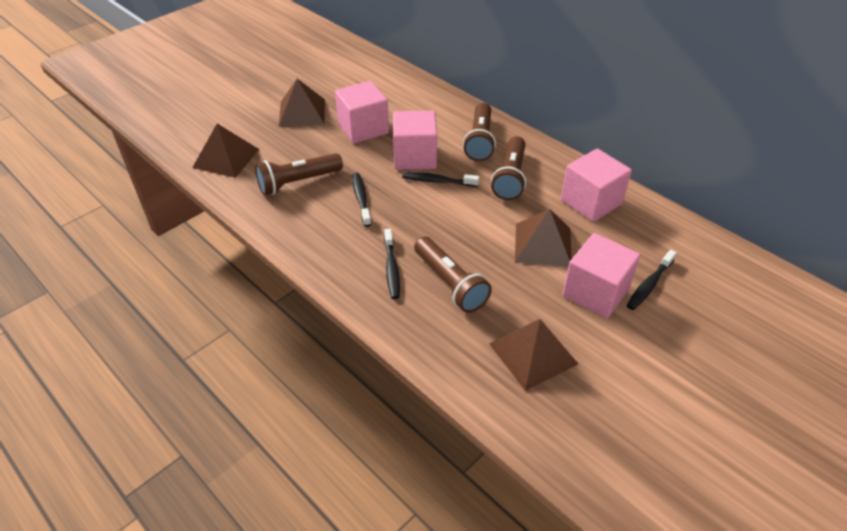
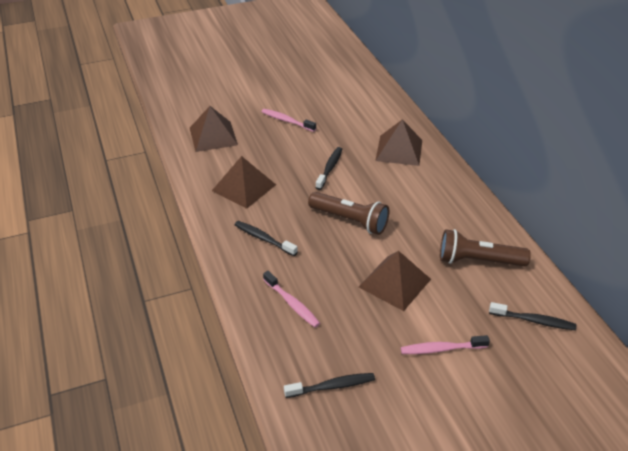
brown flashlight: 4 -> 2
pink cube: 4 -> 0
pink toothbrush: 0 -> 3

